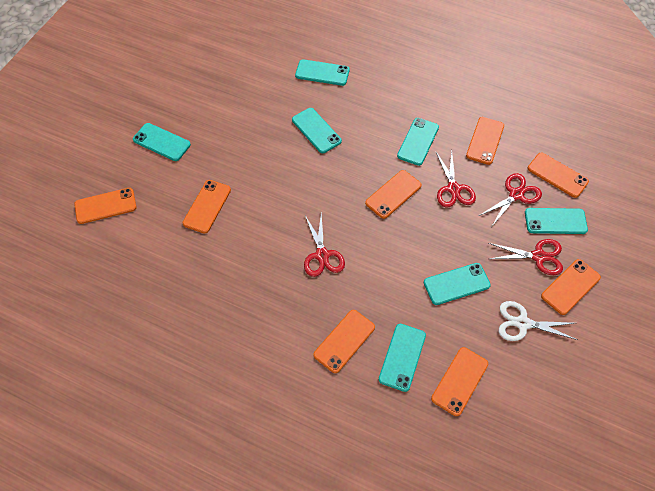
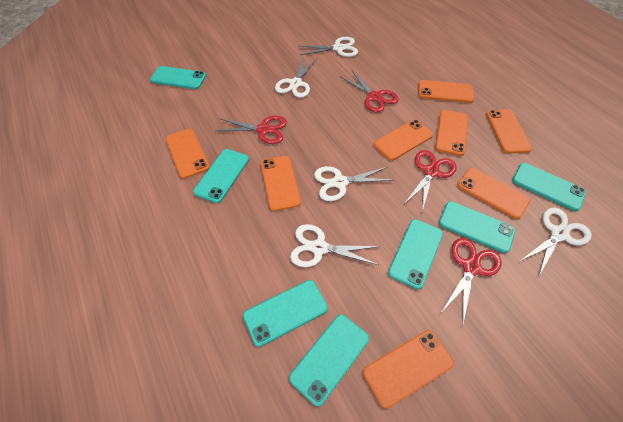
white scissors: 1 -> 5

